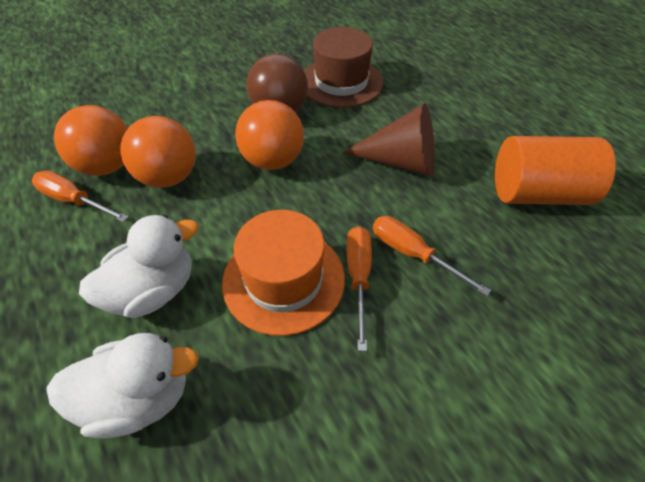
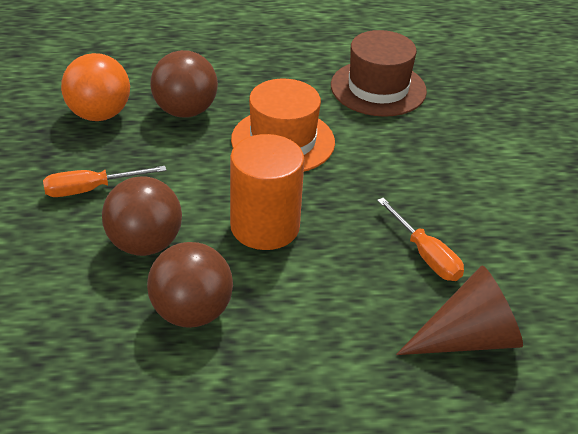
brown ball: 1 -> 3
orange ball: 3 -> 1
orange screwdriver: 3 -> 2
white duck: 2 -> 0

